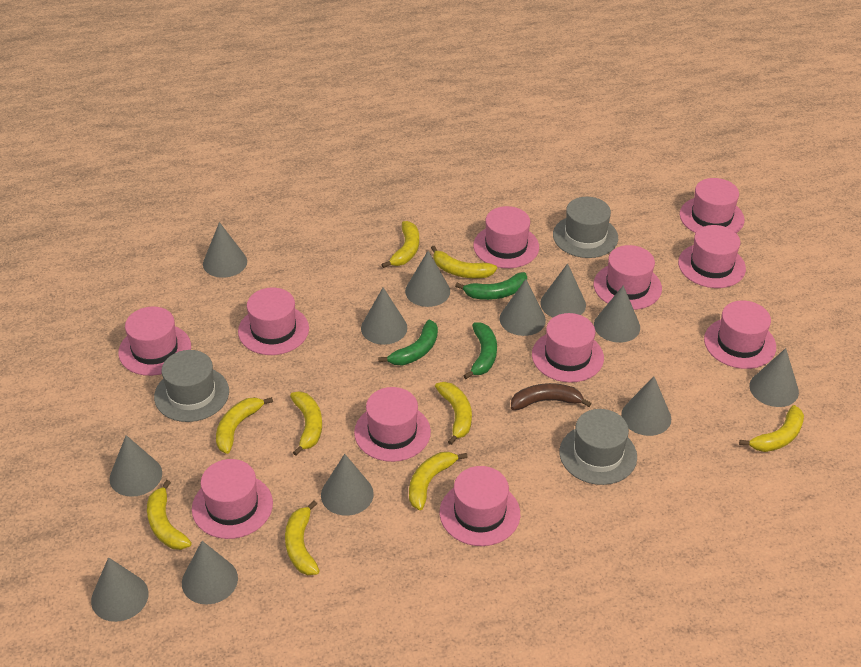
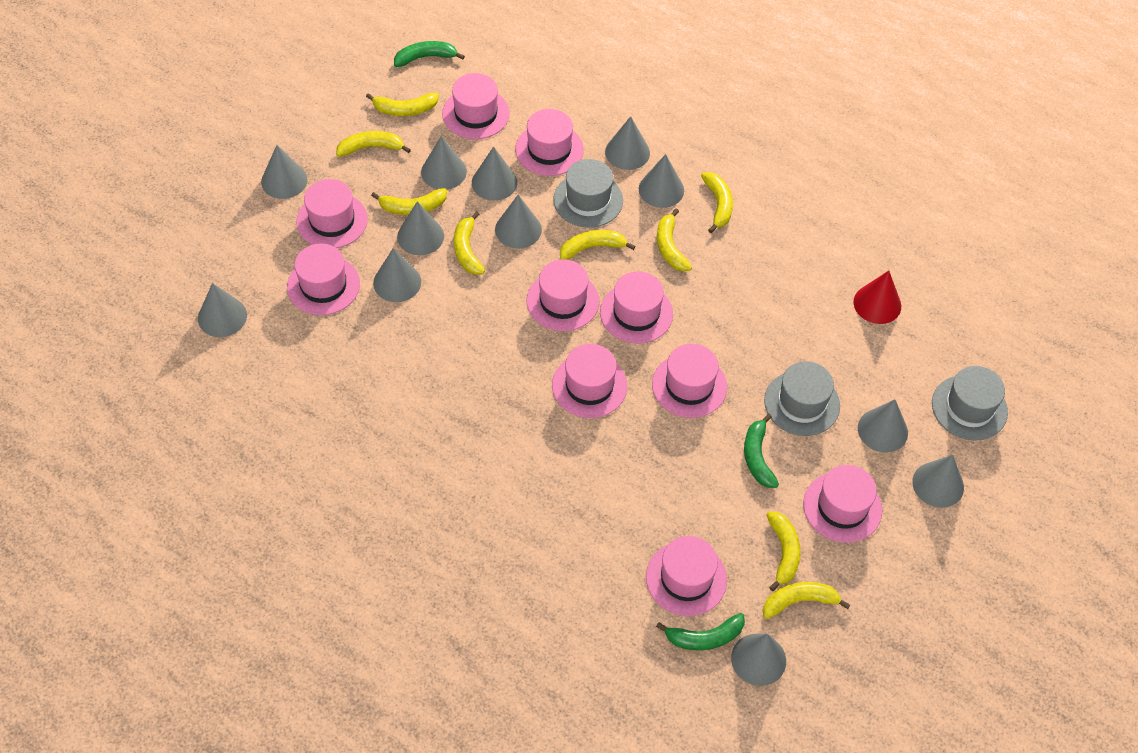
brown banana: 1 -> 0
pink hat: 11 -> 10
red cone: 0 -> 1

